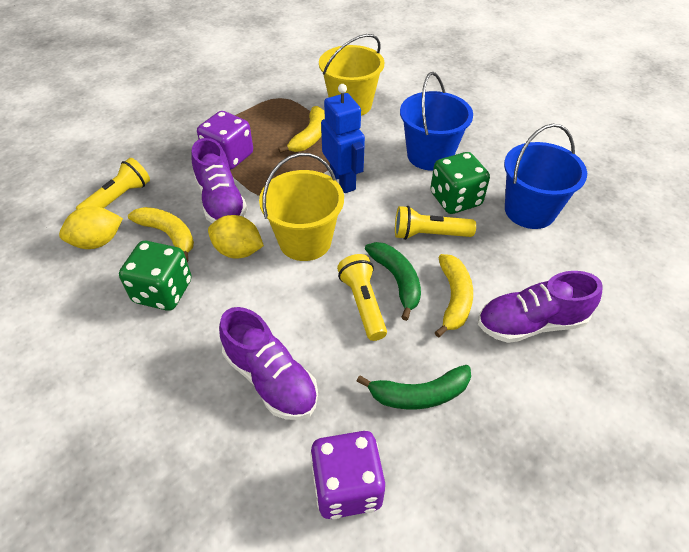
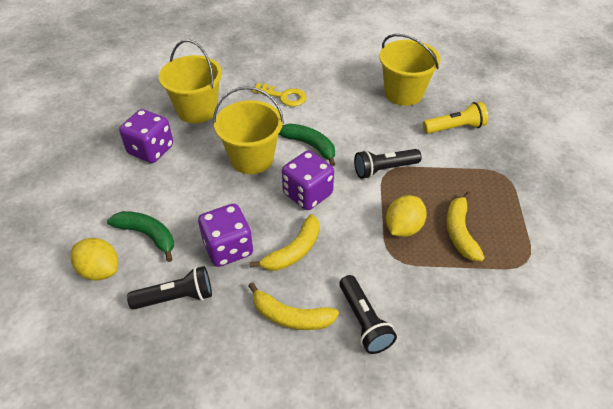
black flashlight: 0 -> 3
blue bucket: 2 -> 0
blue robot: 1 -> 0
green dice: 2 -> 0
purple dice: 2 -> 3
purple shoe: 3 -> 0
yellow bucket: 2 -> 3
yellow flashlight: 3 -> 1
yellow key: 0 -> 1

